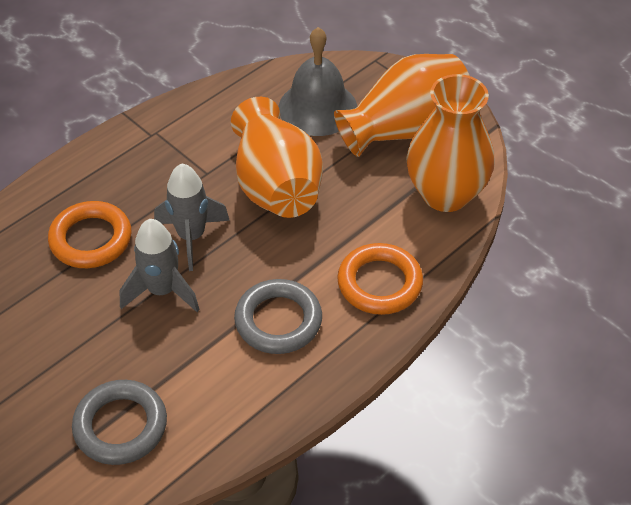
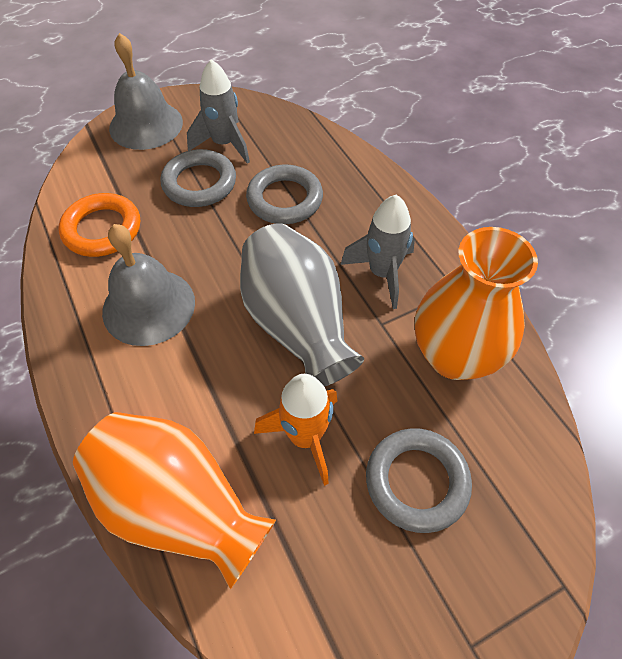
grey bell: 1 -> 2
grey ring: 2 -> 3
grey vase: 0 -> 1
orange ring: 2 -> 1
orange rocket: 0 -> 1
orange vase: 3 -> 2

